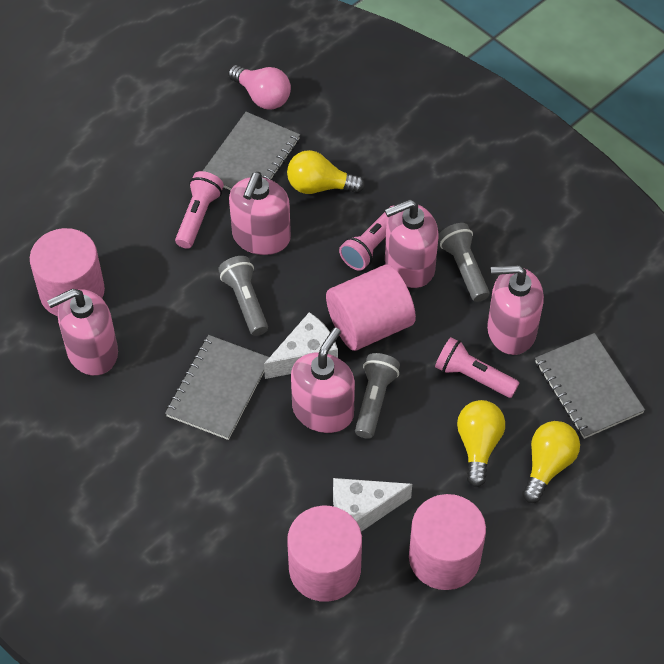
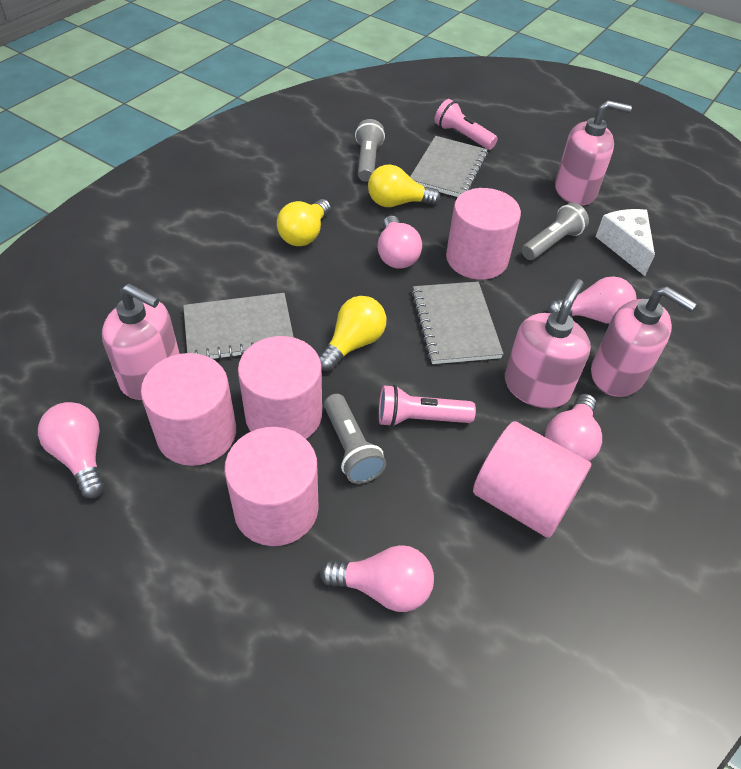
pink cylinder: 4 -> 5
pink flashlight: 3 -> 2
pink light bulb: 1 -> 5
pink soap dispenser: 5 -> 4
white cheese: 2 -> 1

